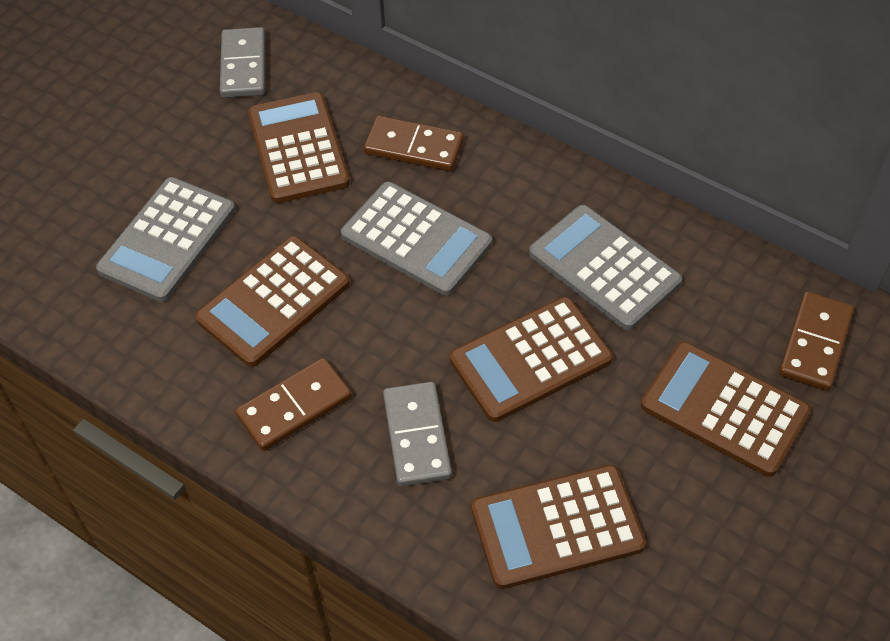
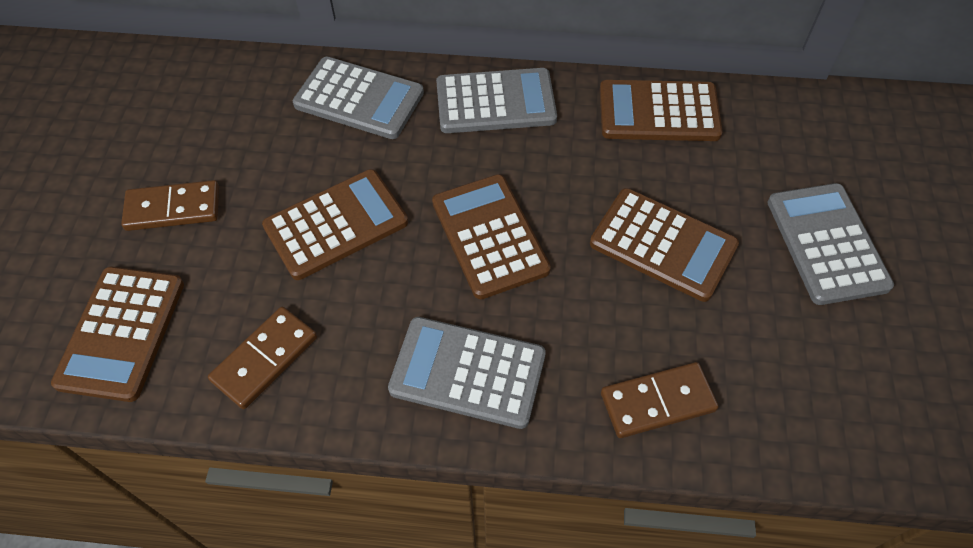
grey calculator: 3 -> 4
grey domino: 2 -> 0

